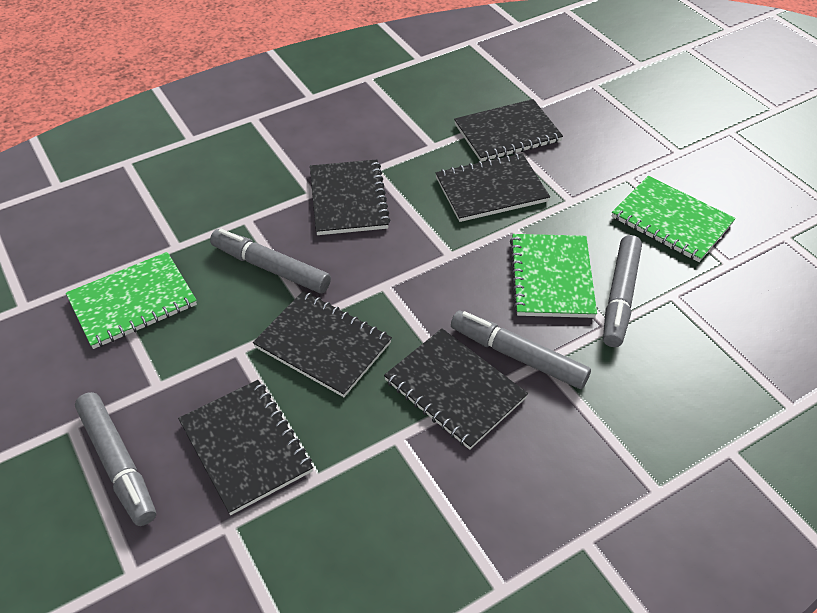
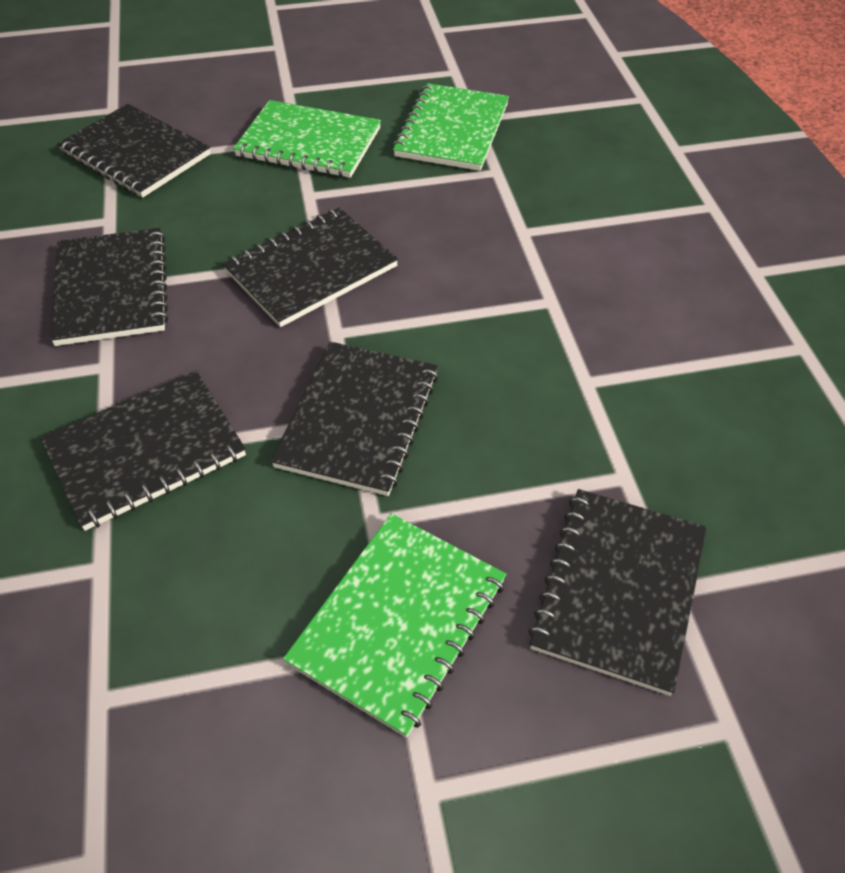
grey marker: 4 -> 0

